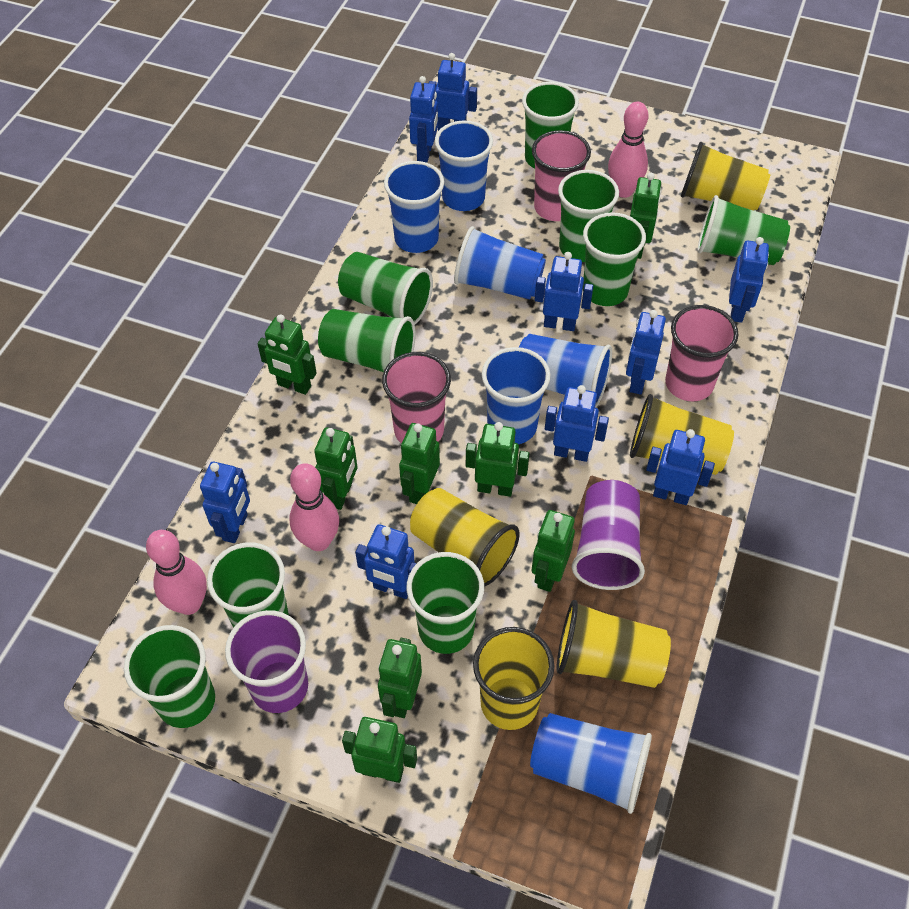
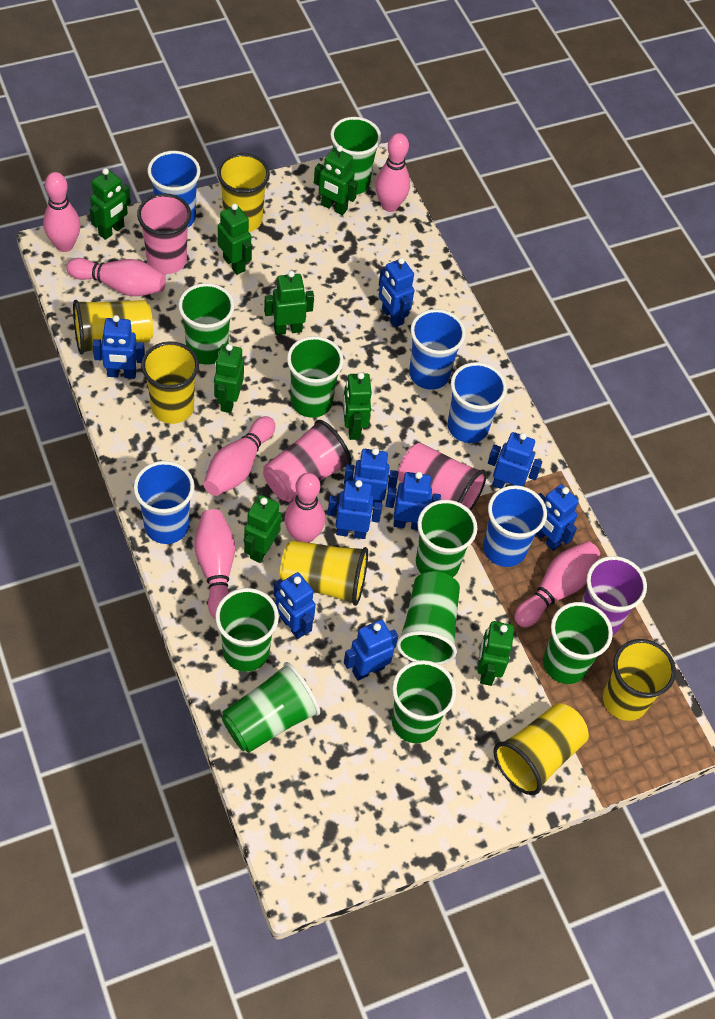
blue cup: 6 -> 5
pink bowling pin: 3 -> 7
purple cup: 2 -> 1
yellow cup: 5 -> 6

